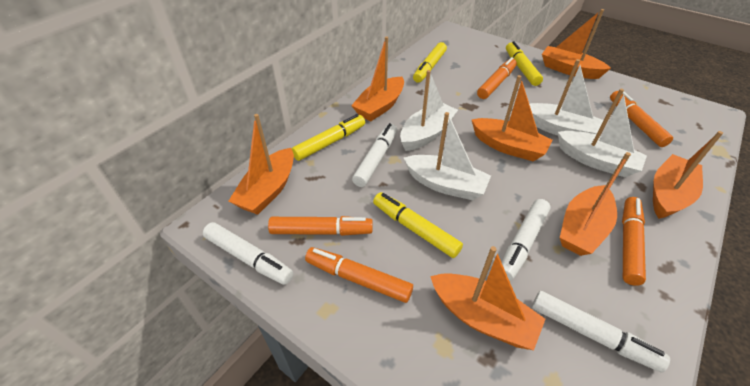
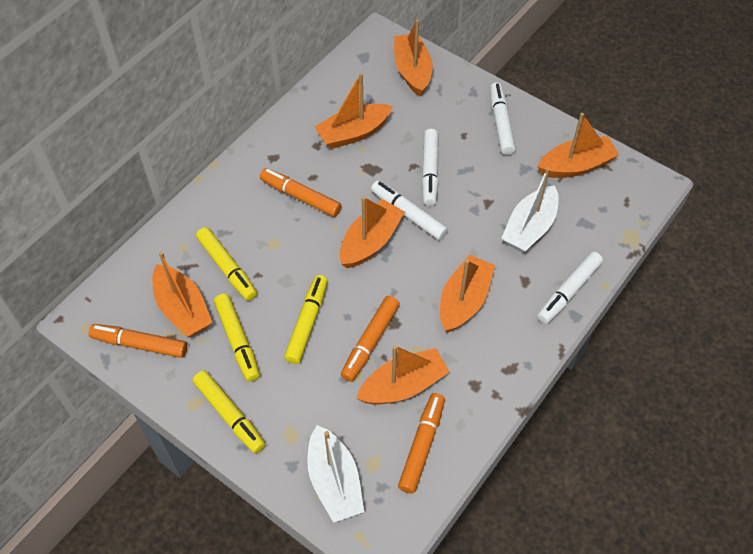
orange marker: 5 -> 4
white boat: 4 -> 2

